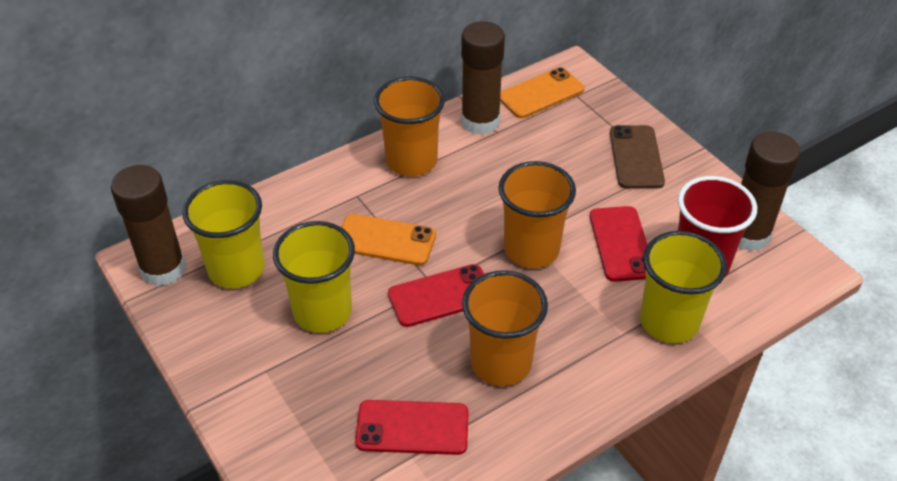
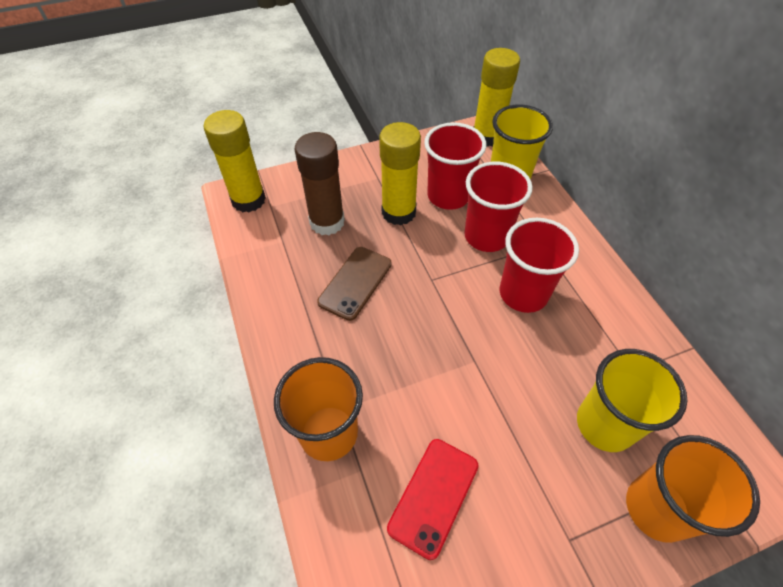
brown glue stick: 3 -> 1
orange cup: 3 -> 2
orange phone: 2 -> 0
red cup: 1 -> 3
red phone: 3 -> 1
yellow cup: 3 -> 2
yellow glue stick: 0 -> 3

